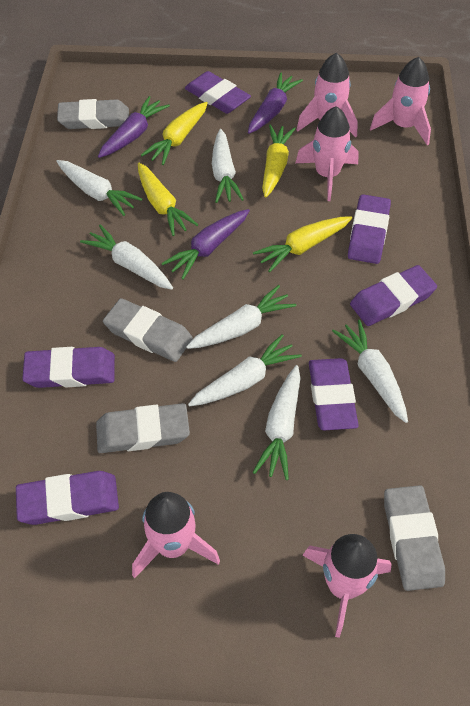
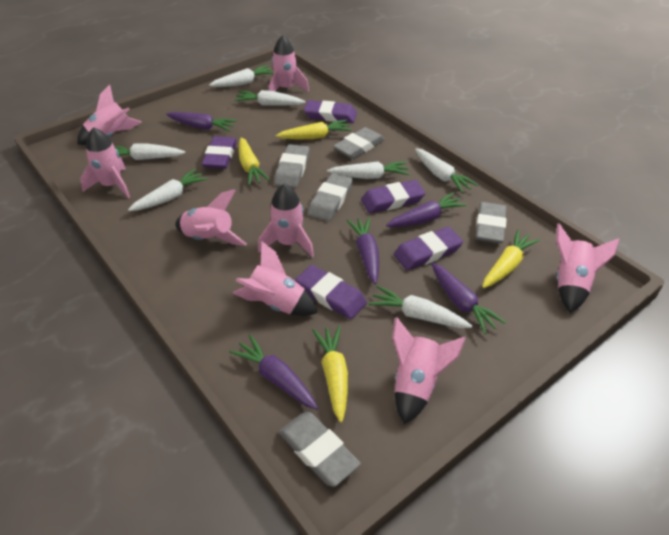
grey eraser: 4 -> 5
pink rocket: 5 -> 8
purple carrot: 3 -> 5
purple eraser: 6 -> 5

